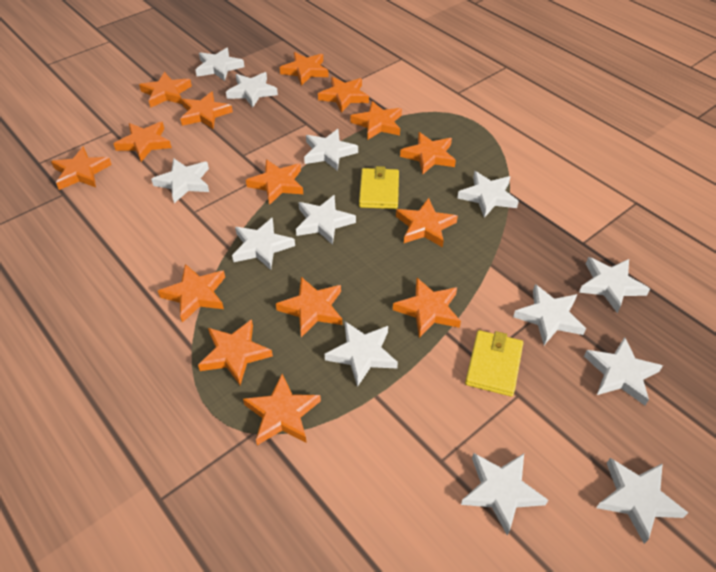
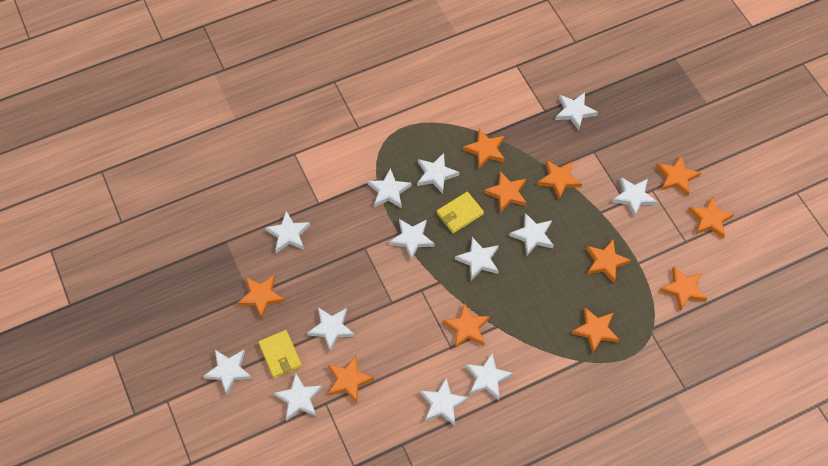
orange star: 15 -> 11

